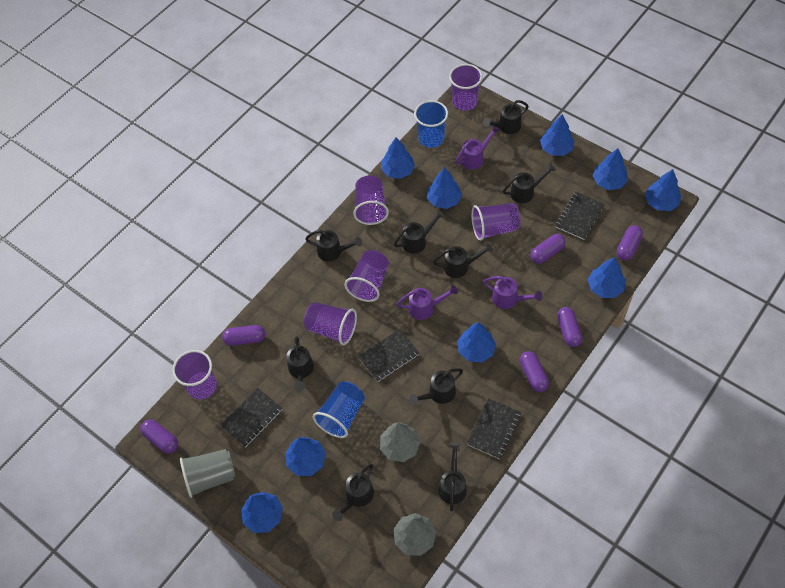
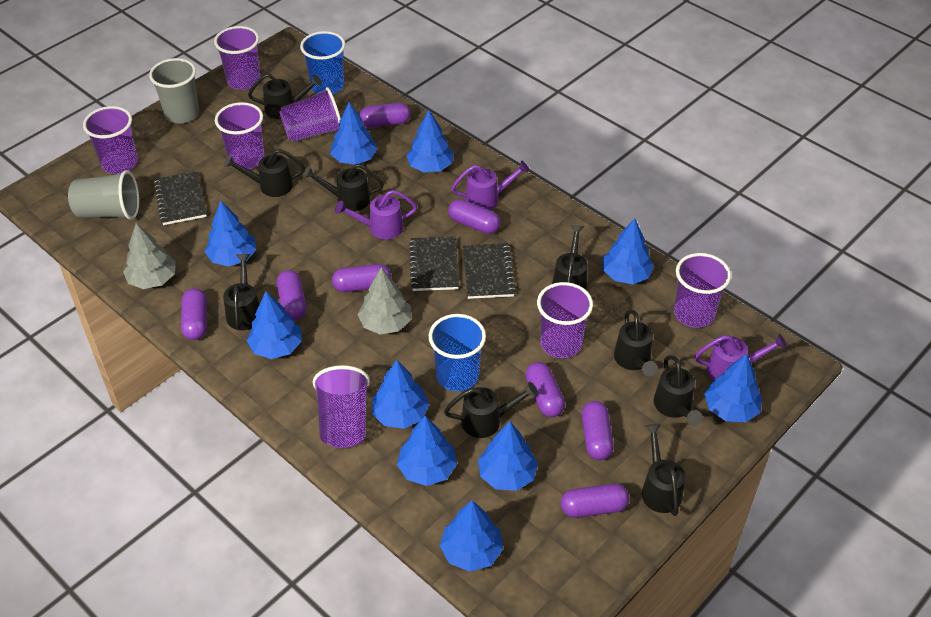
black notebook: 4 -> 3
blue tree: 9 -> 10
grey cup: 1 -> 2
purple capsule: 6 -> 8
purple cup: 6 -> 7

